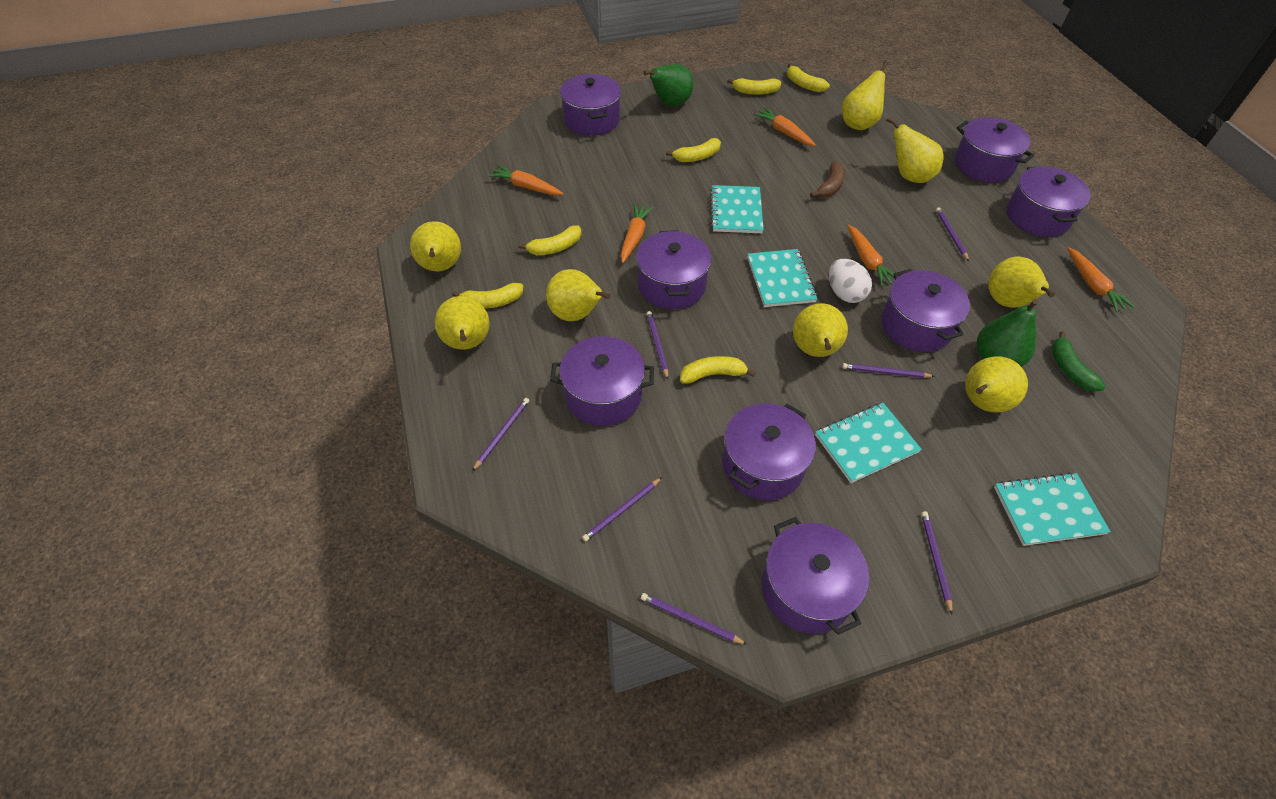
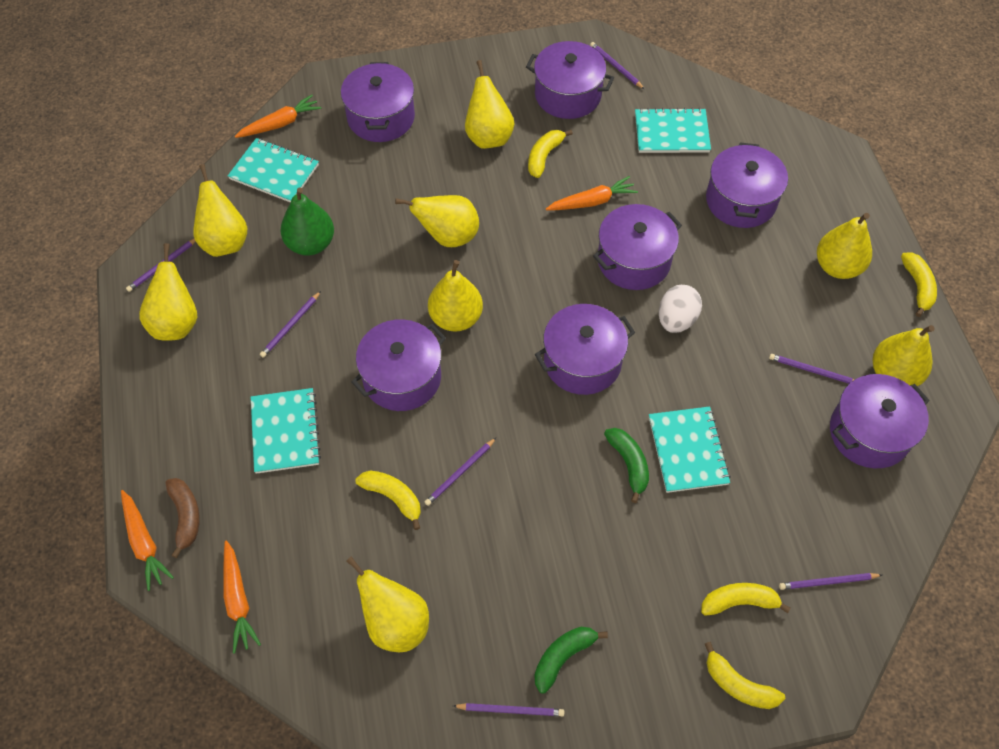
green banana: 1 -> 2
green pear: 2 -> 1
orange carrot: 5 -> 4
purple pot: 8 -> 7
yellow banana: 6 -> 5

